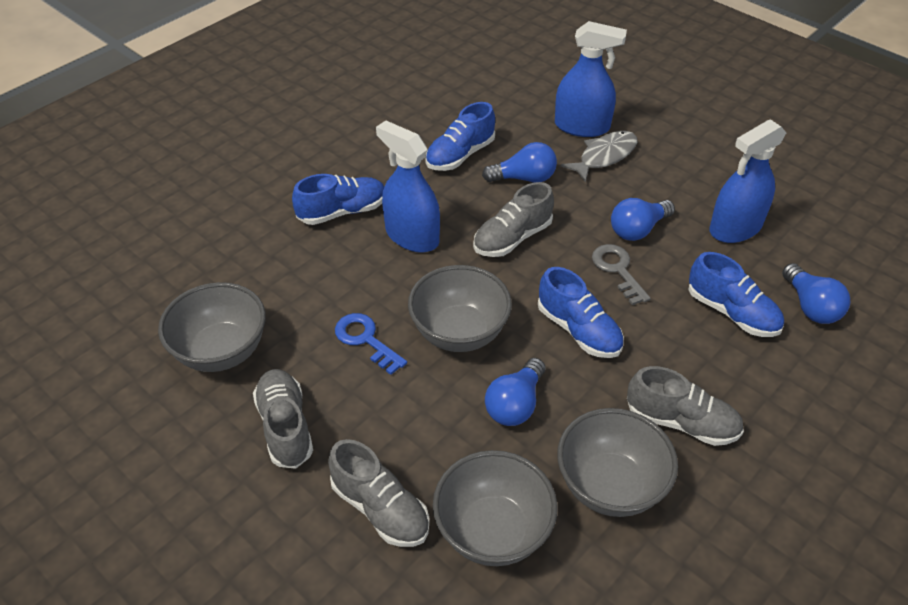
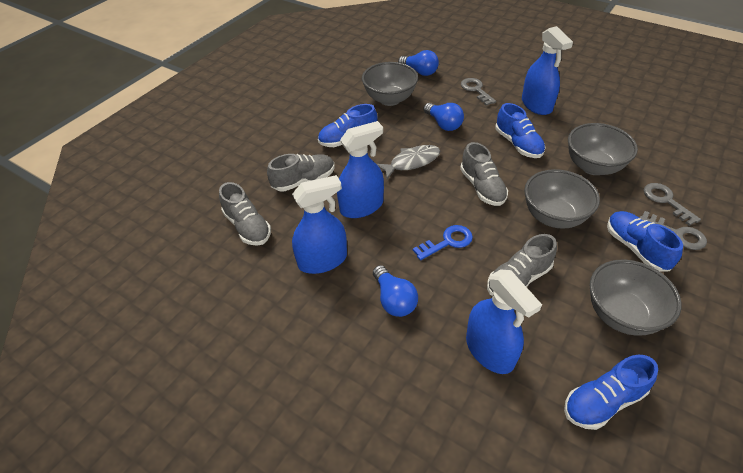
blue light bulb: 4 -> 3
blue spray bottle: 3 -> 4
grey key: 1 -> 3

